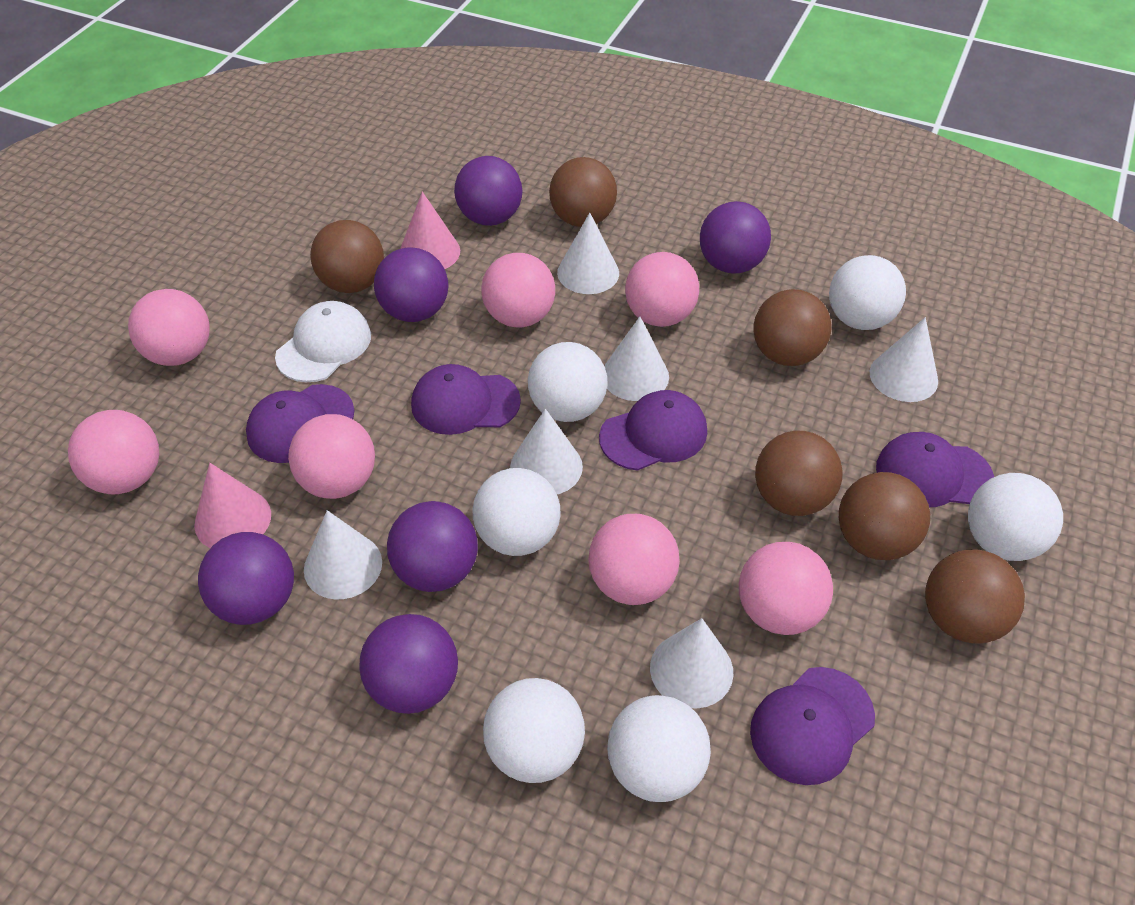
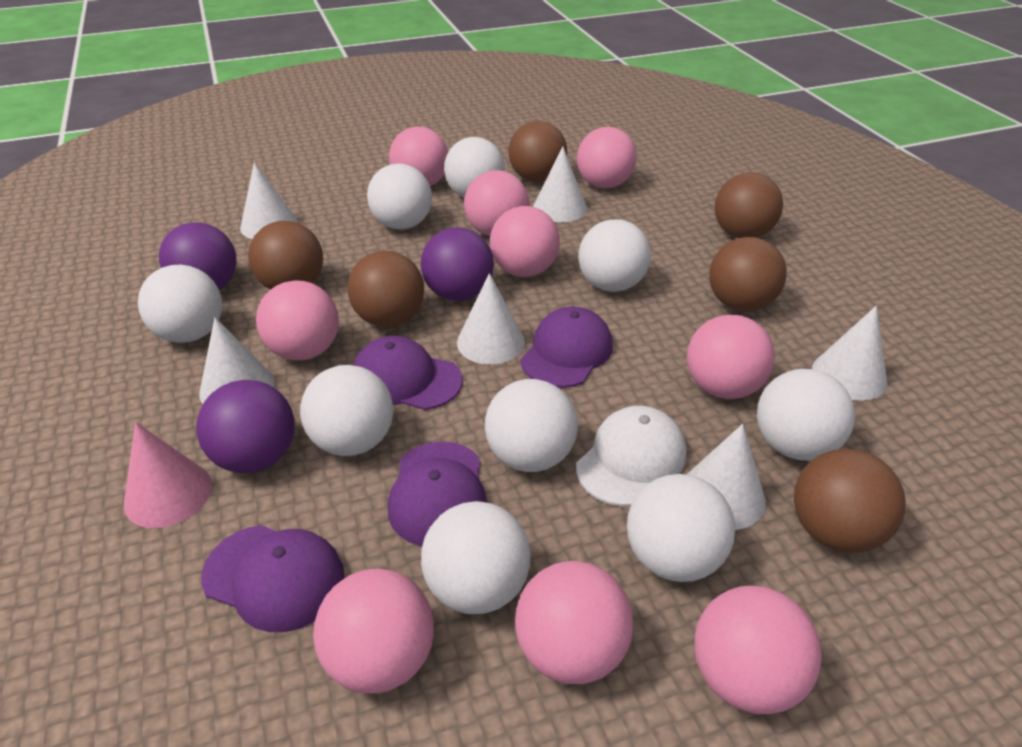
pink ball: 7 -> 9
pink cone: 2 -> 1
purple ball: 6 -> 3
purple cap: 5 -> 4
white ball: 6 -> 9

